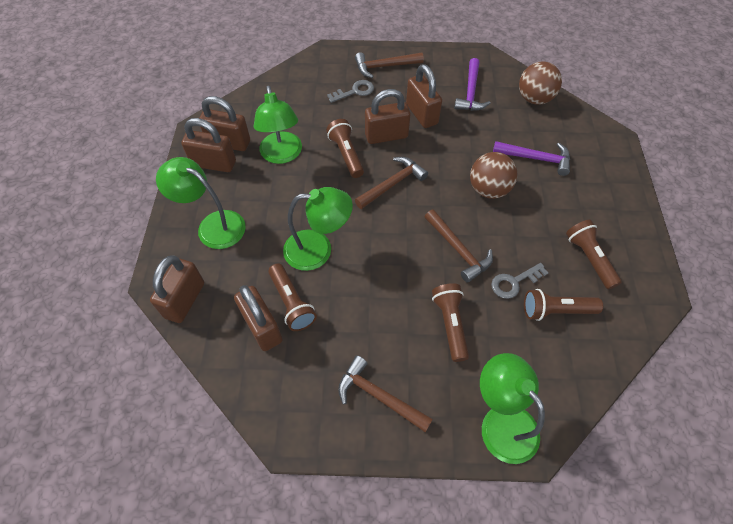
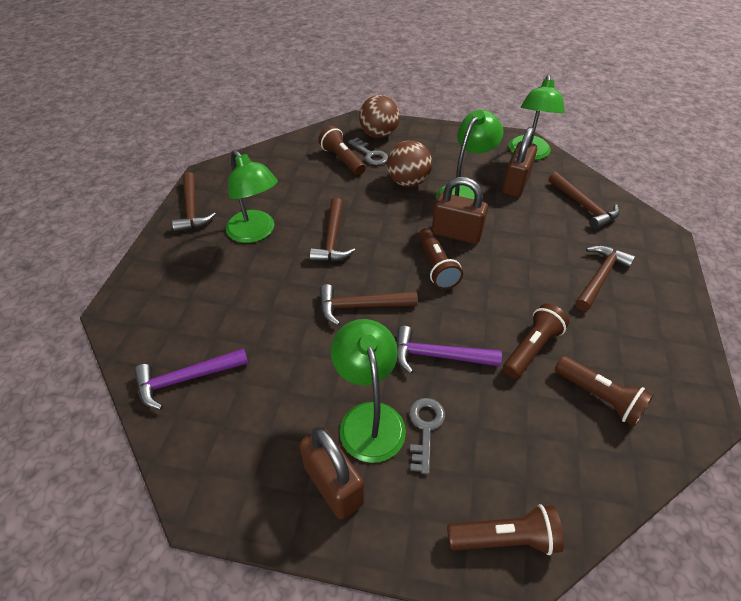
brown hammer: 4 -> 5
brown padlock: 6 -> 3

